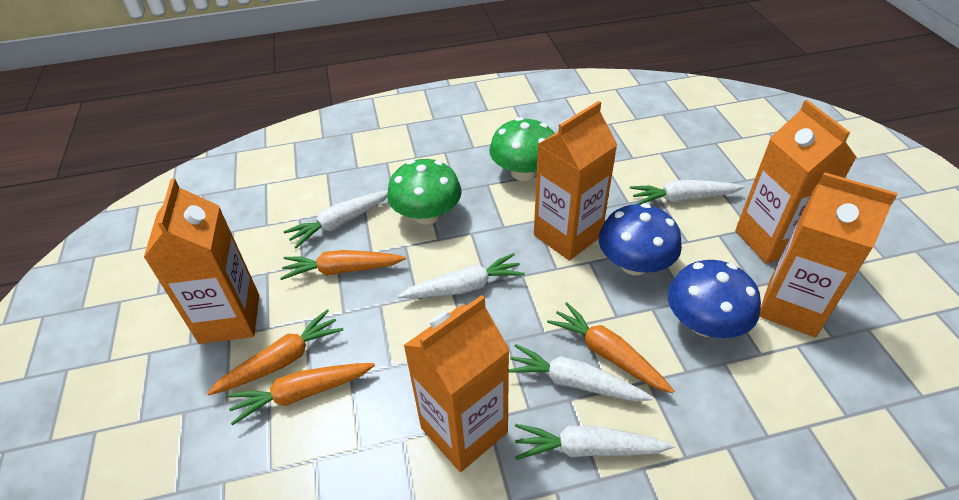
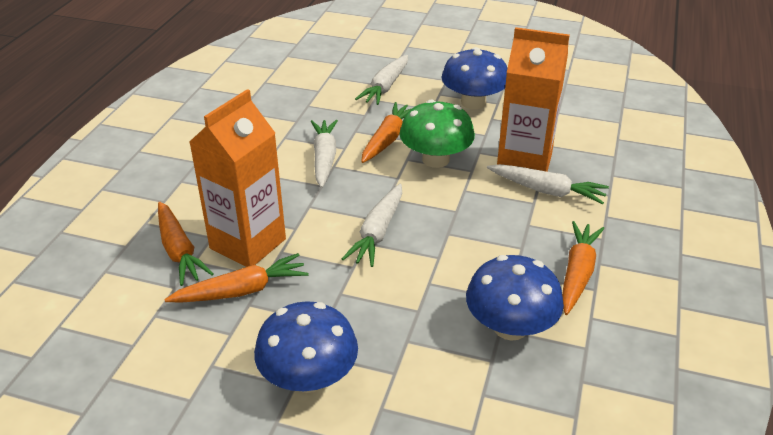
blue mushroom: 2 -> 3
green mushroom: 2 -> 1
orange carton: 5 -> 2
white carrot: 5 -> 4

